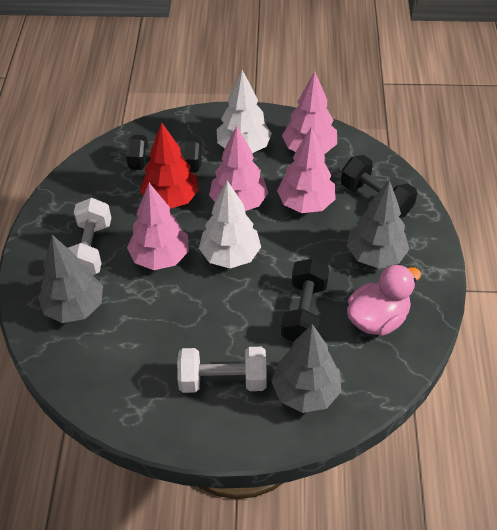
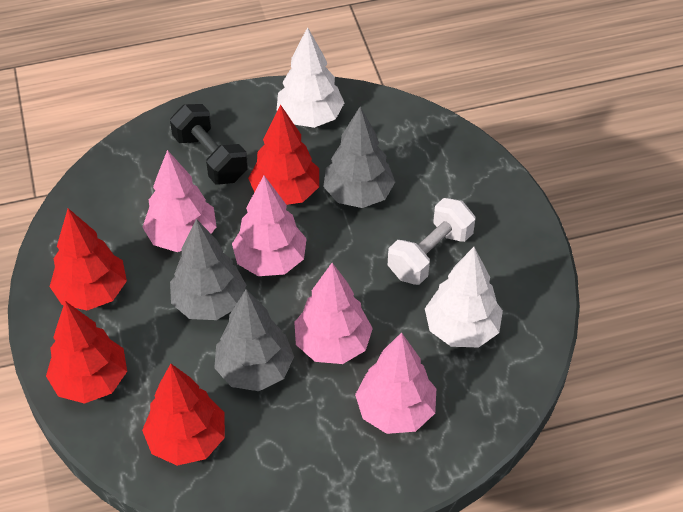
black dumbbell: 3 -> 1
pink duck: 1 -> 0
red tree: 1 -> 4
white dumbbell: 2 -> 1

